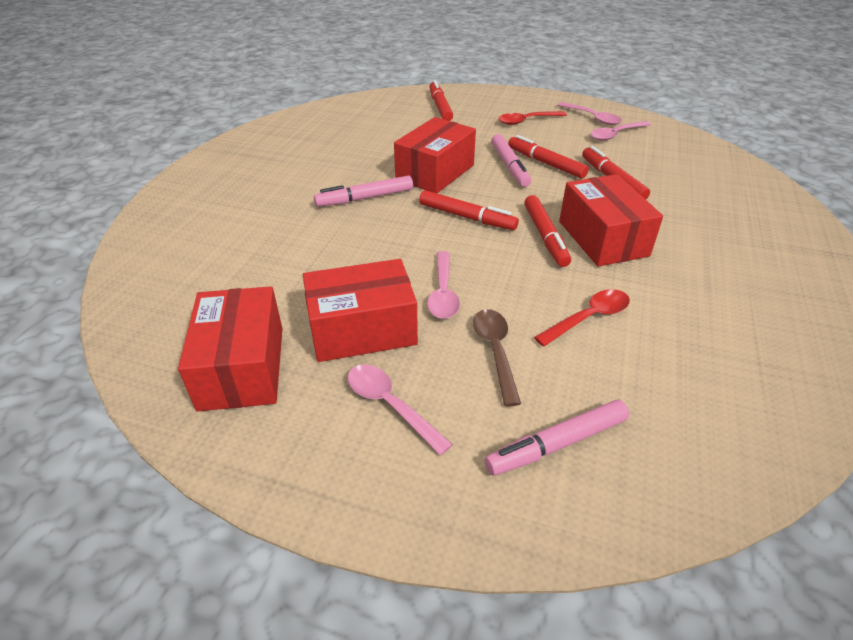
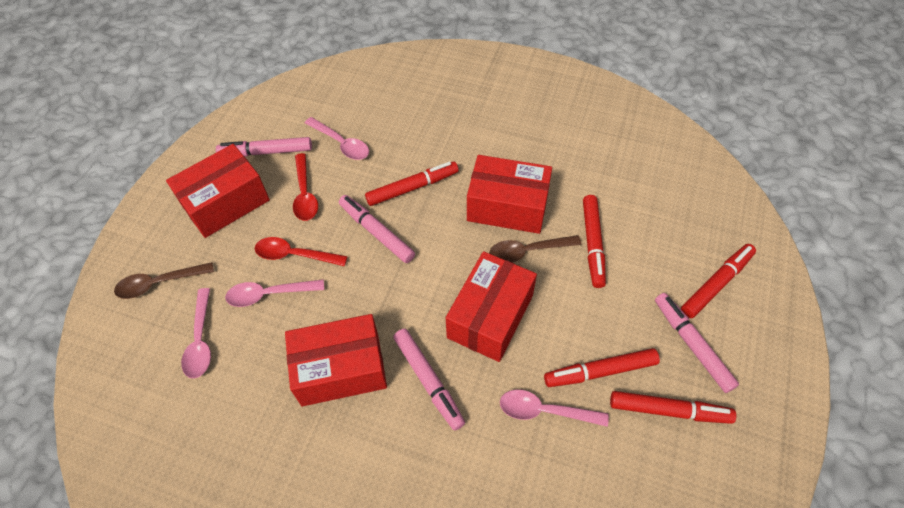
brown spoon: 1 -> 2
pink marker: 3 -> 4

